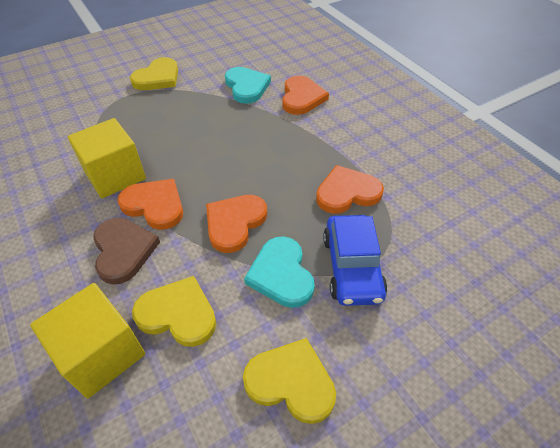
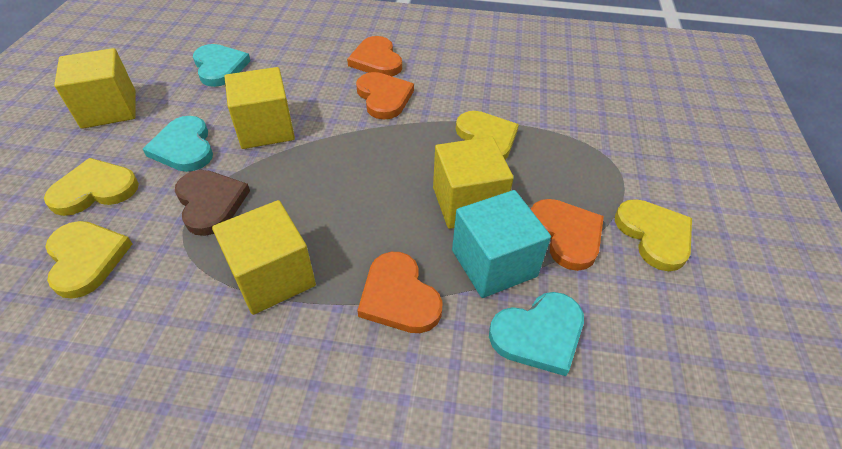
blue car: 1 -> 0
turquoise cube: 0 -> 1
turquoise heart: 2 -> 3
yellow cube: 2 -> 4
yellow heart: 3 -> 4

